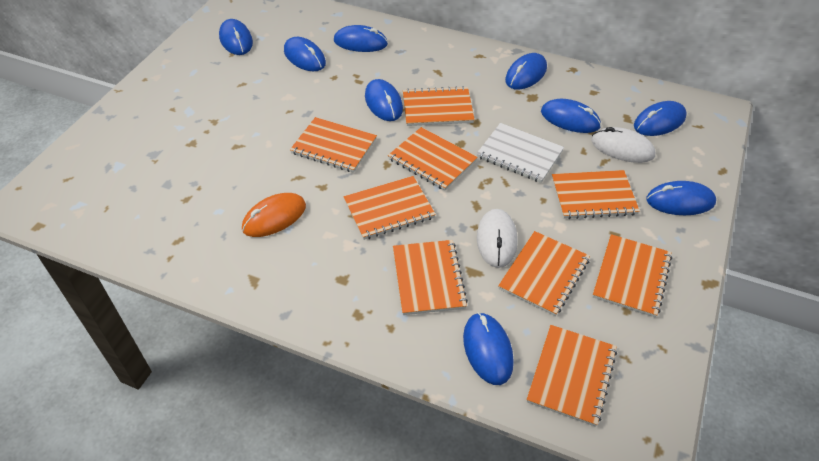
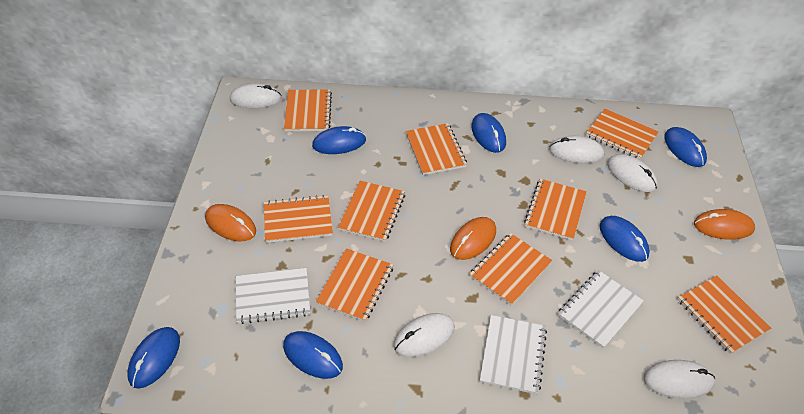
blue mouse: 9 -> 6
orange mouse: 1 -> 3
white mouse: 2 -> 5
white notebook: 1 -> 3

